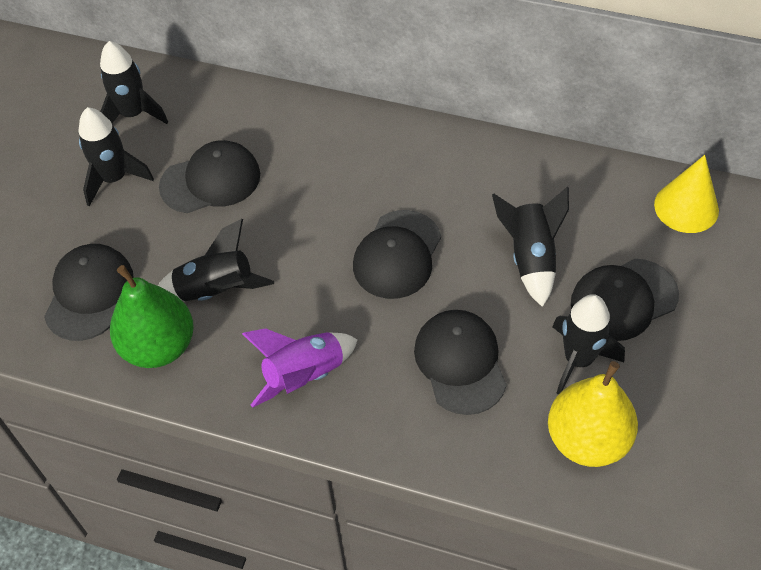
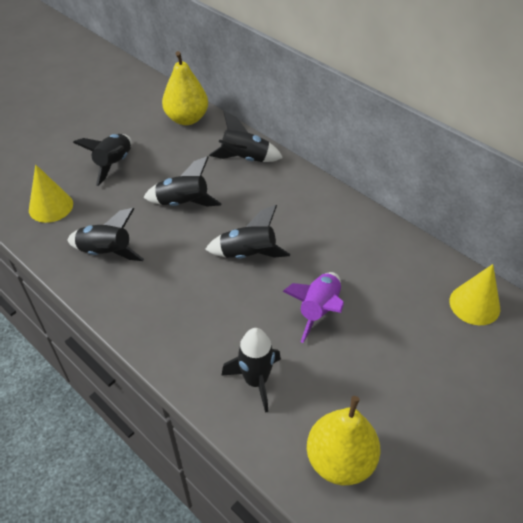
black cap: 5 -> 0
black rocket: 5 -> 6
green pear: 1 -> 0
yellow cone: 1 -> 2
yellow pear: 1 -> 2

